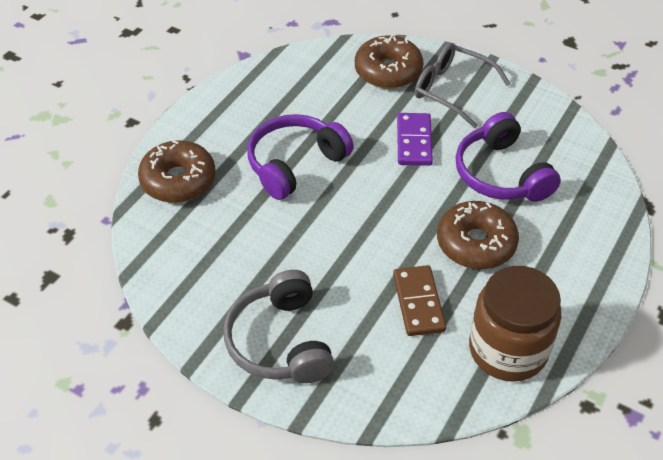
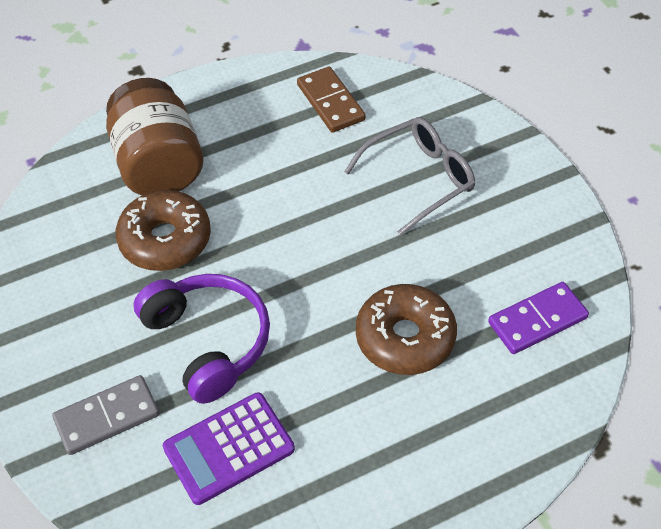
brown donut: 3 -> 2
grey domino: 0 -> 1
grey headphones: 1 -> 0
purple calculator: 0 -> 1
purple headphones: 2 -> 1

